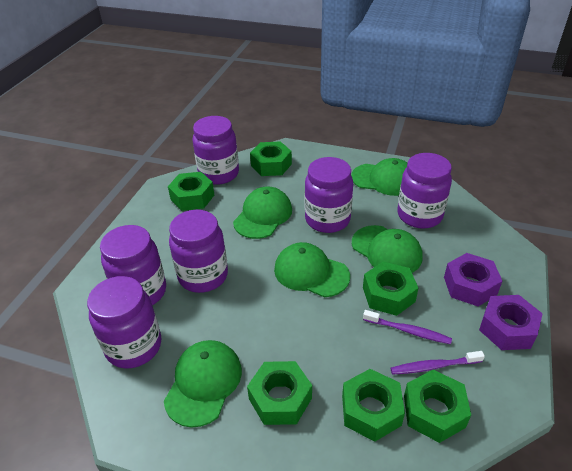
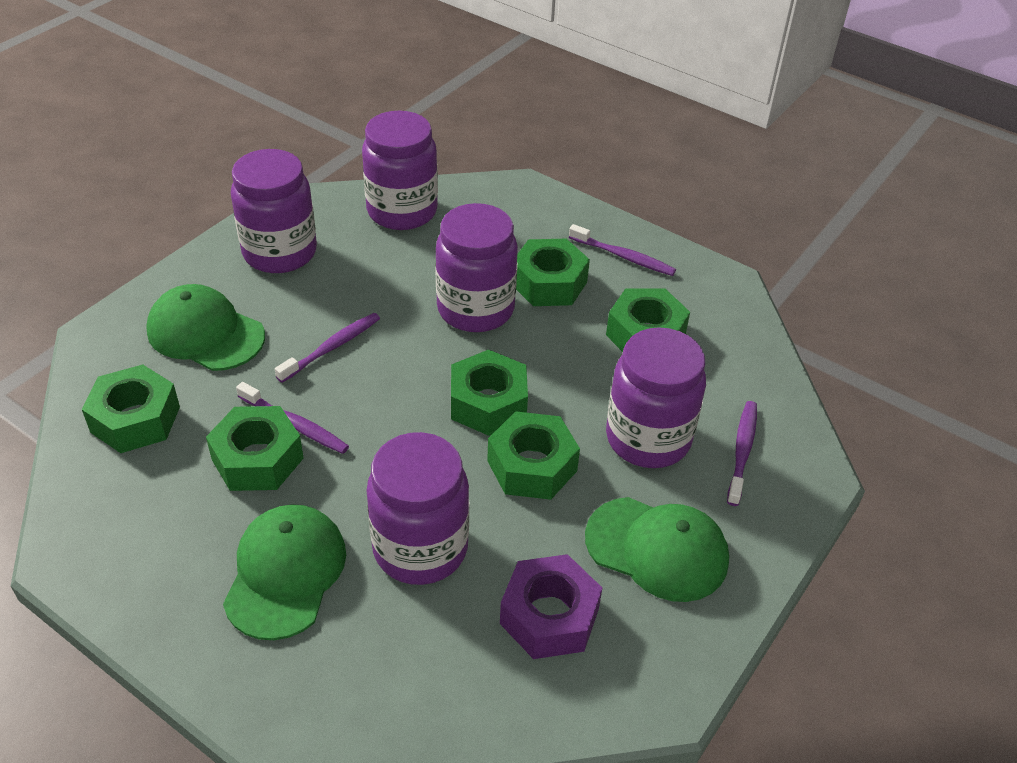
green cap: 5 -> 3
purple jar: 6 -> 5
purple nut: 2 -> 1
purple toothbrush: 2 -> 4

